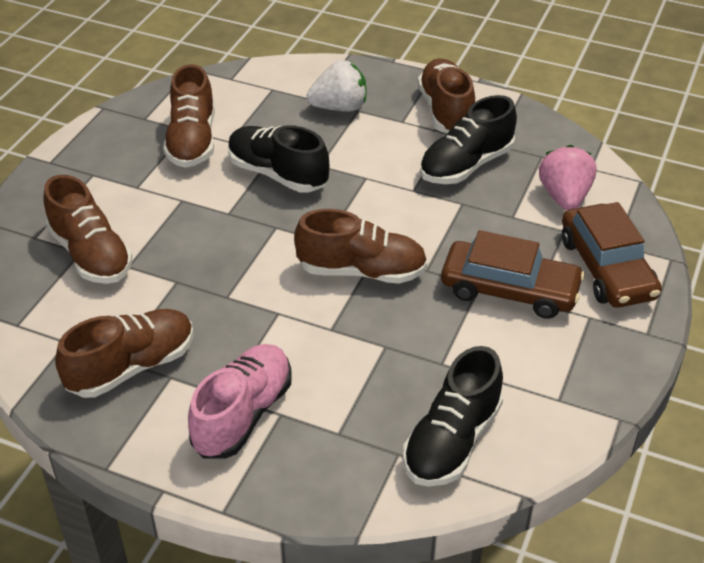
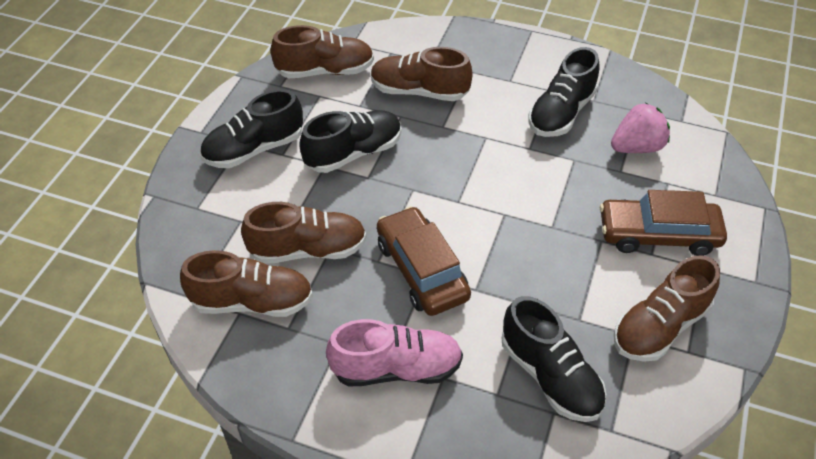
black shoe: 3 -> 4
white strawberry: 1 -> 0

